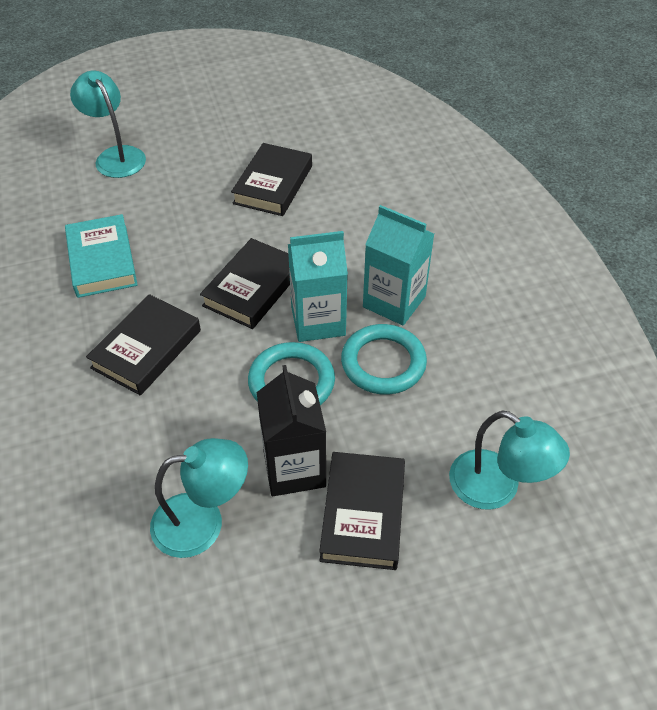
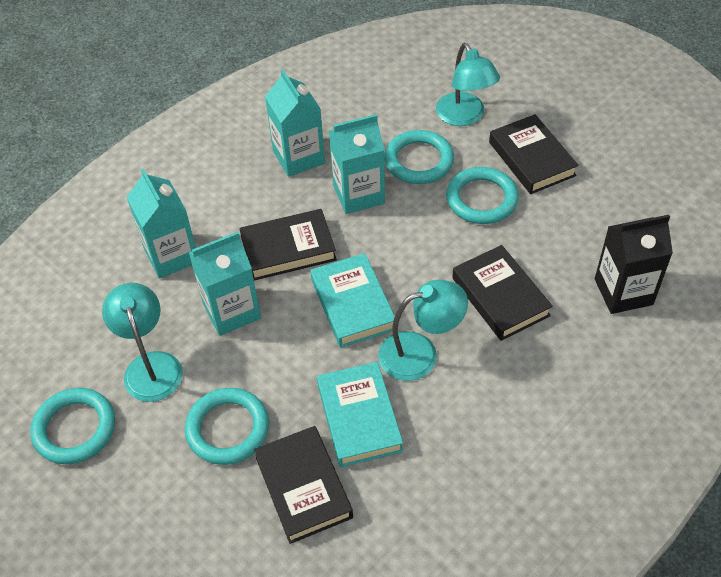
turquoise book: 1 -> 2
turquoise carton: 2 -> 4
turquoise ring: 2 -> 4

